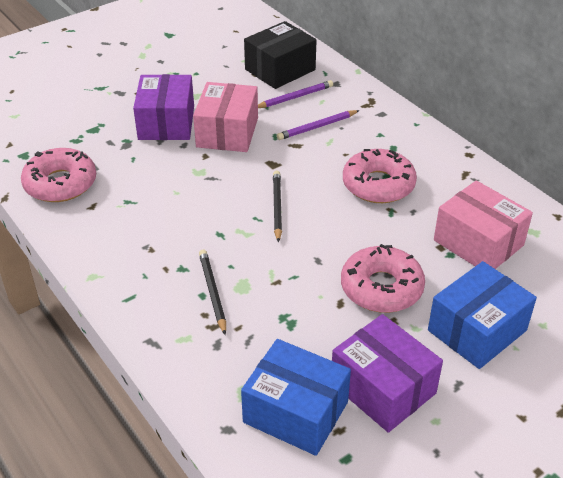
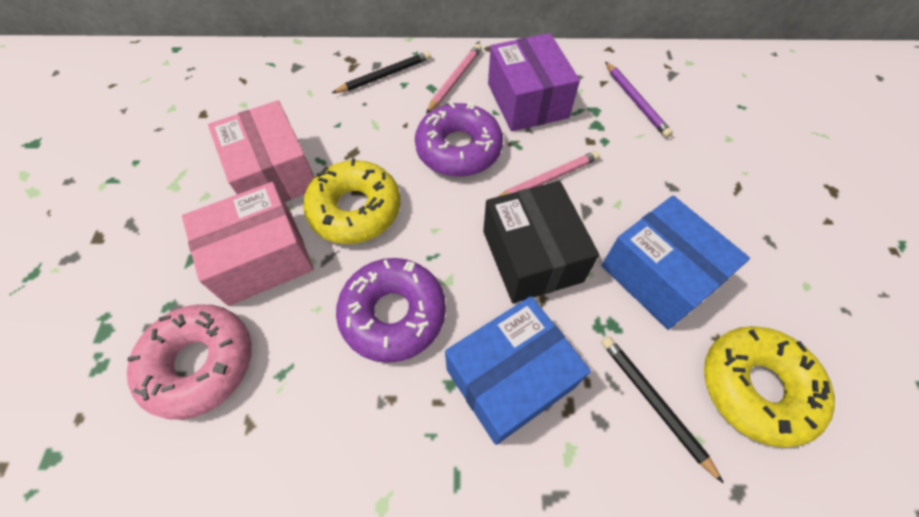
pink donut: 3 -> 1
pink pencil: 0 -> 2
purple box: 2 -> 1
purple donut: 0 -> 2
purple pencil: 2 -> 1
yellow donut: 0 -> 2

